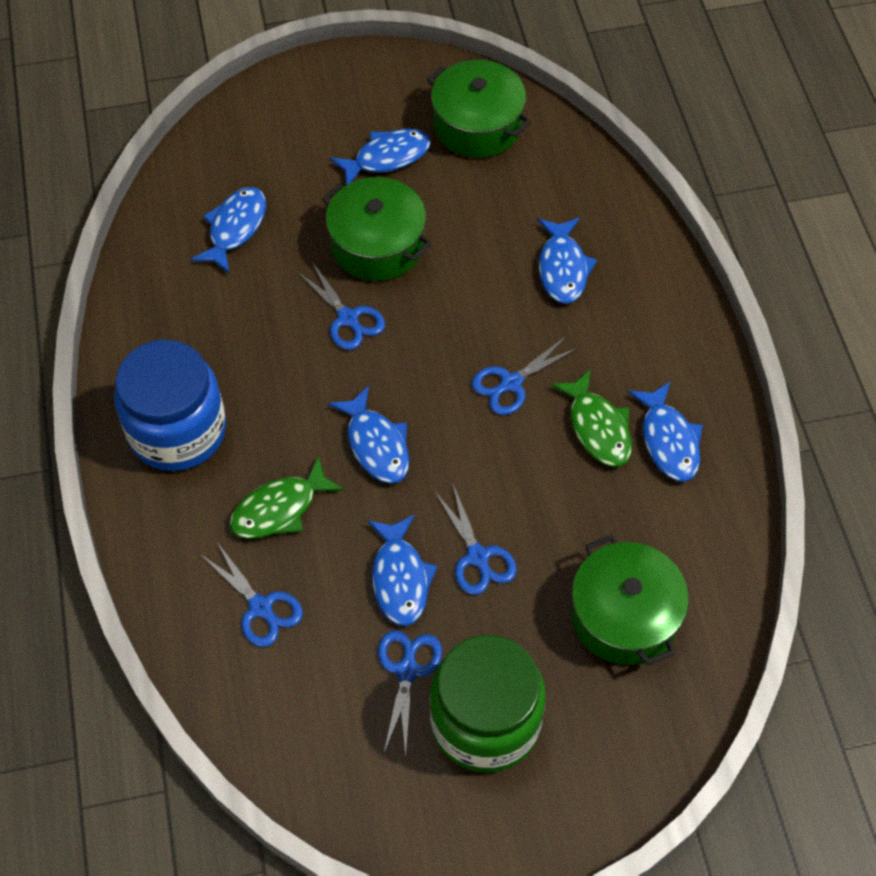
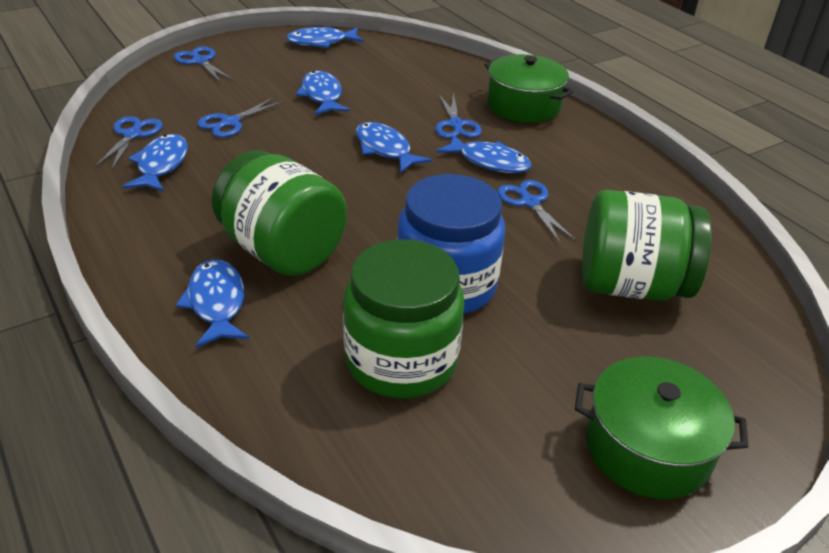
green fish: 2 -> 0
green jar: 1 -> 3
green pot: 3 -> 2

